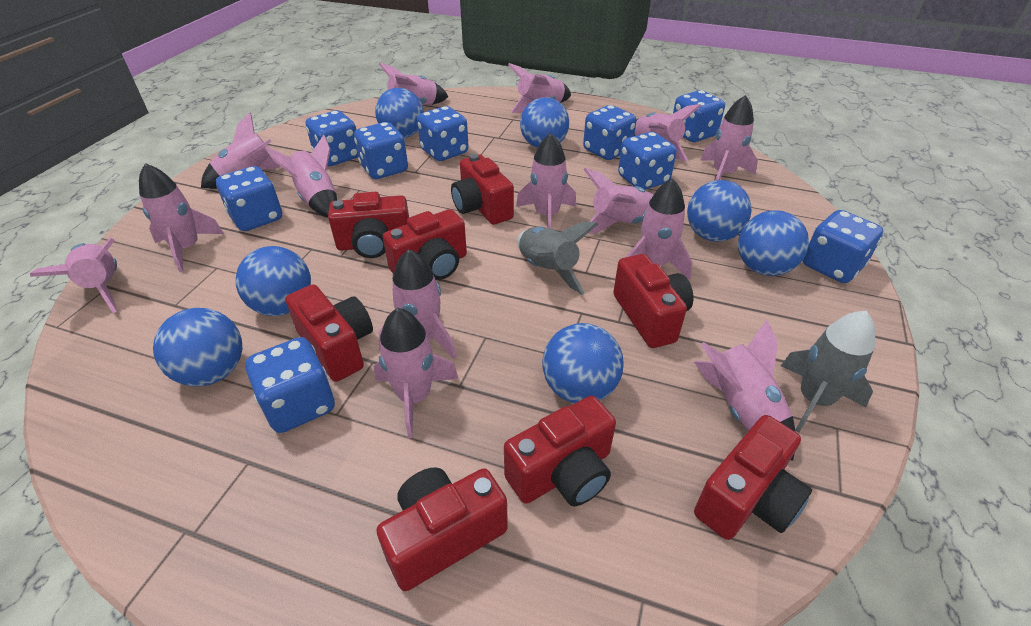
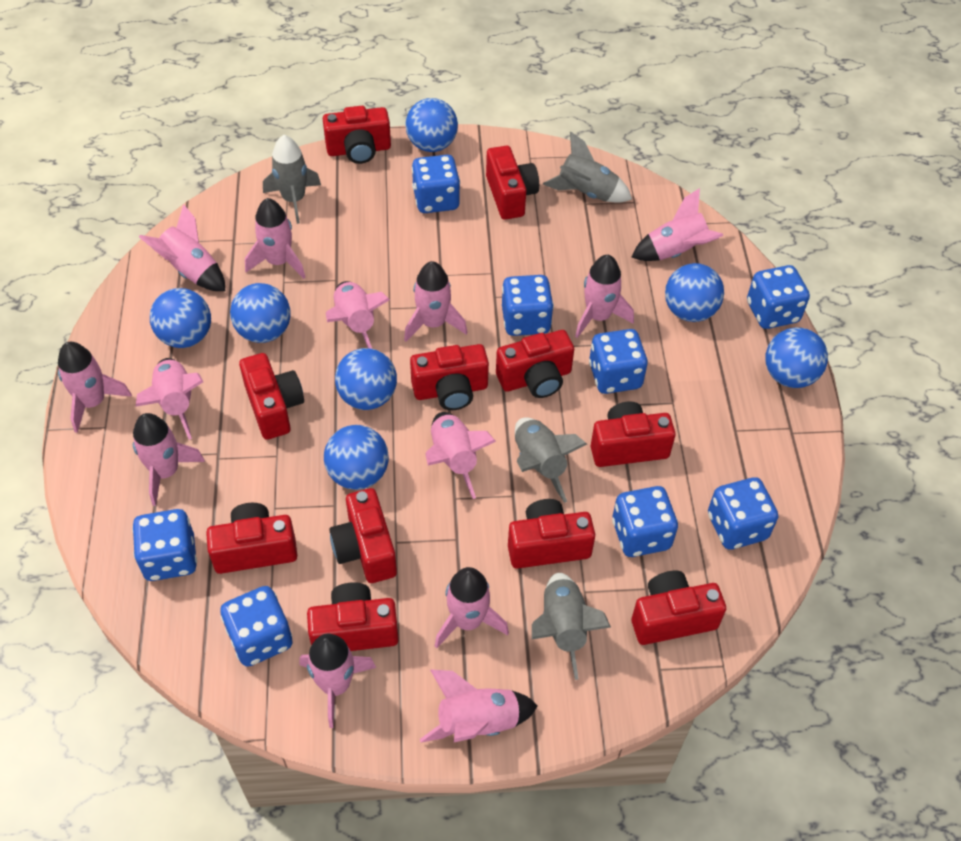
blue dice: 9 -> 8
grey rocket: 2 -> 4
pink rocket: 14 -> 13
red camera: 8 -> 11

